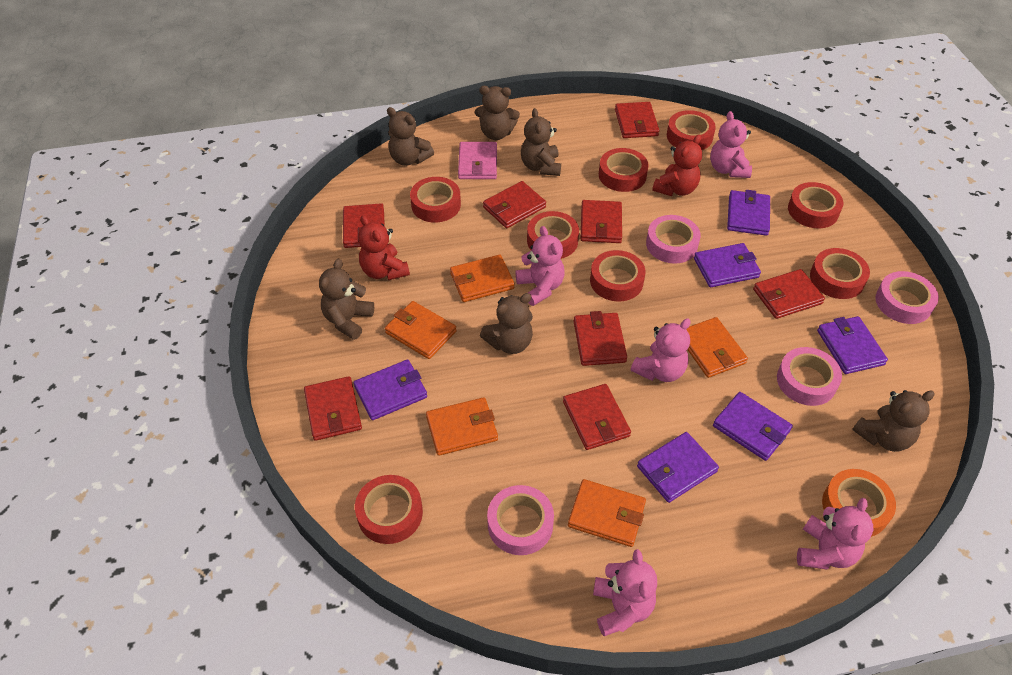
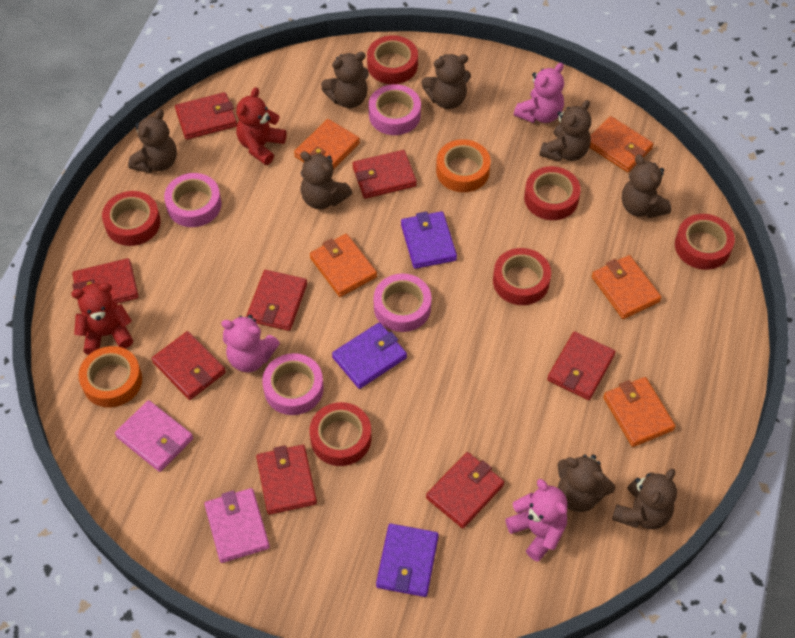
brown teddy bear: 6 -> 8
orange tape: 1 -> 2
pink teddy bear: 5 -> 3
pink wallet: 1 -> 2
purple wallet: 6 -> 3
red tape: 8 -> 6

